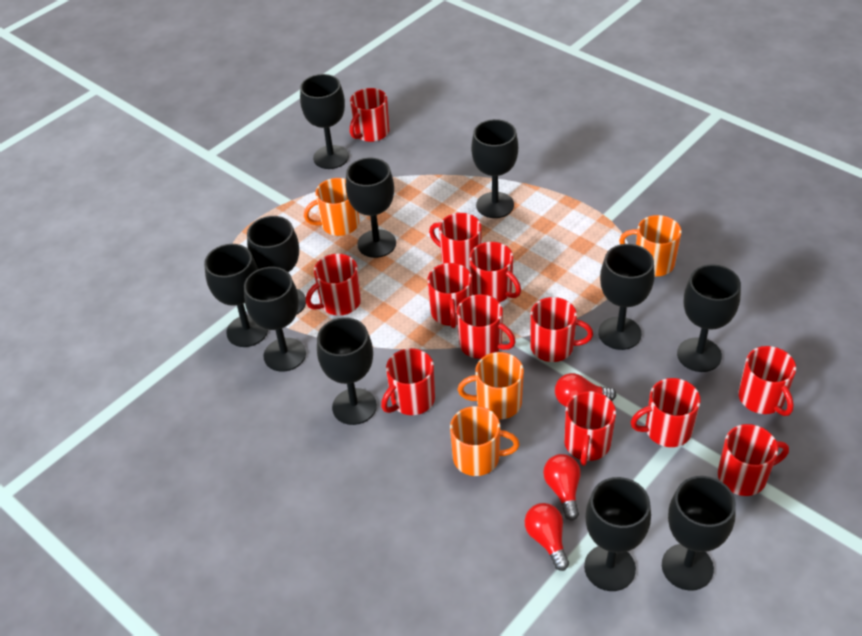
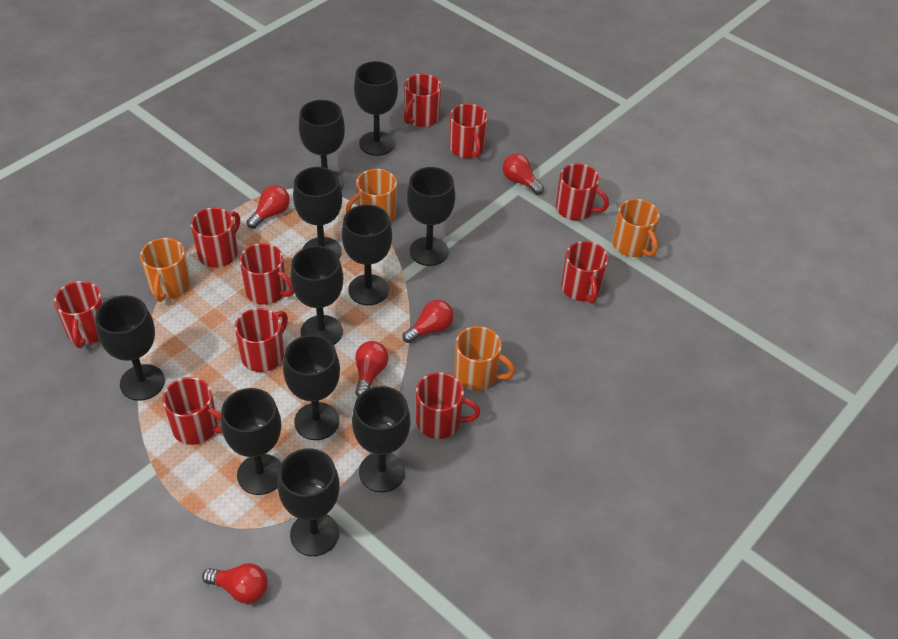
red light bulb: 3 -> 5
red mug: 12 -> 10

